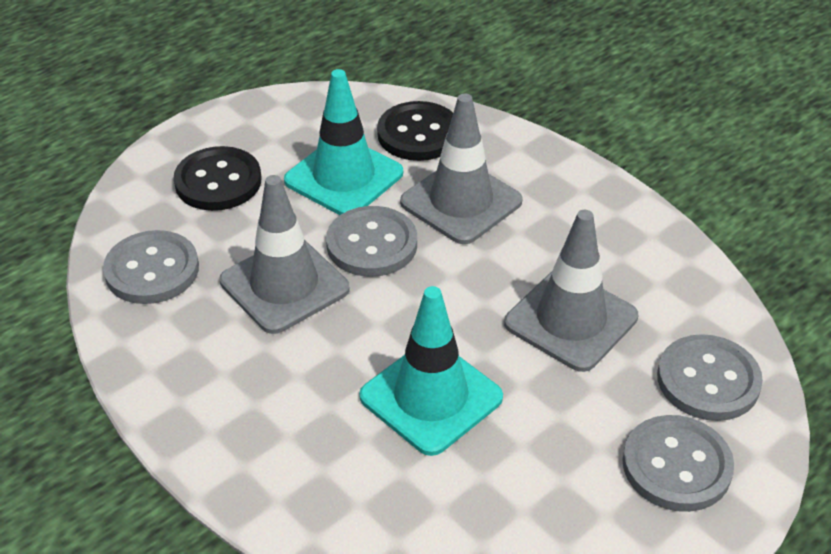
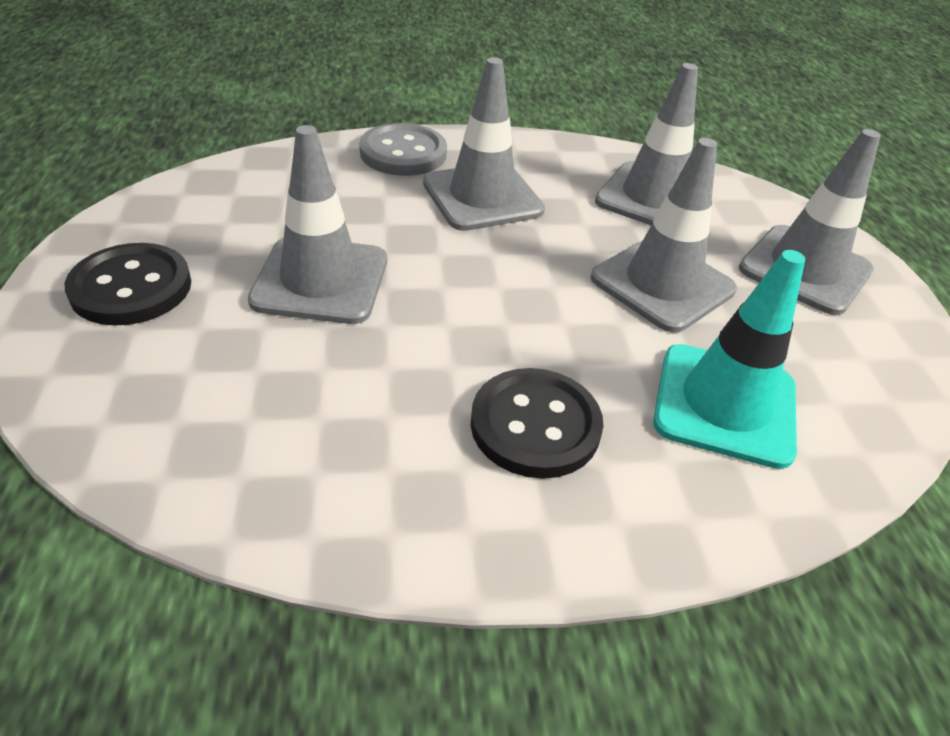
grey button: 4 -> 1
grey traffic cone: 3 -> 5
turquoise traffic cone: 2 -> 1

